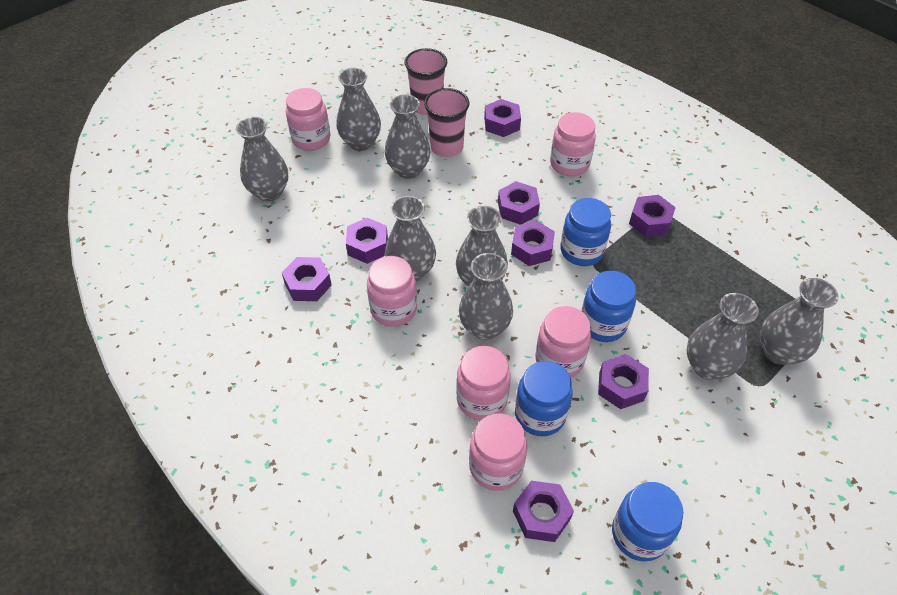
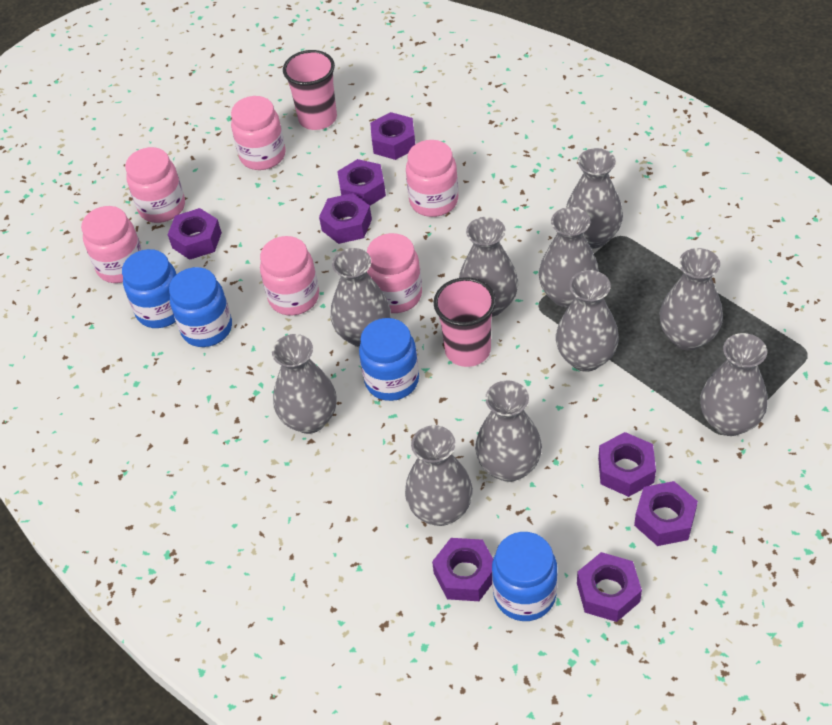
grey vase: 8 -> 10

